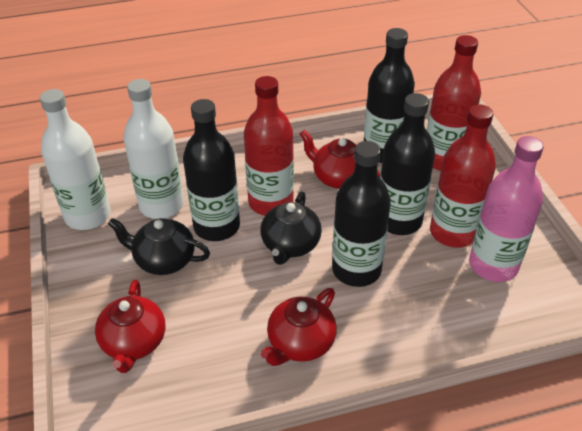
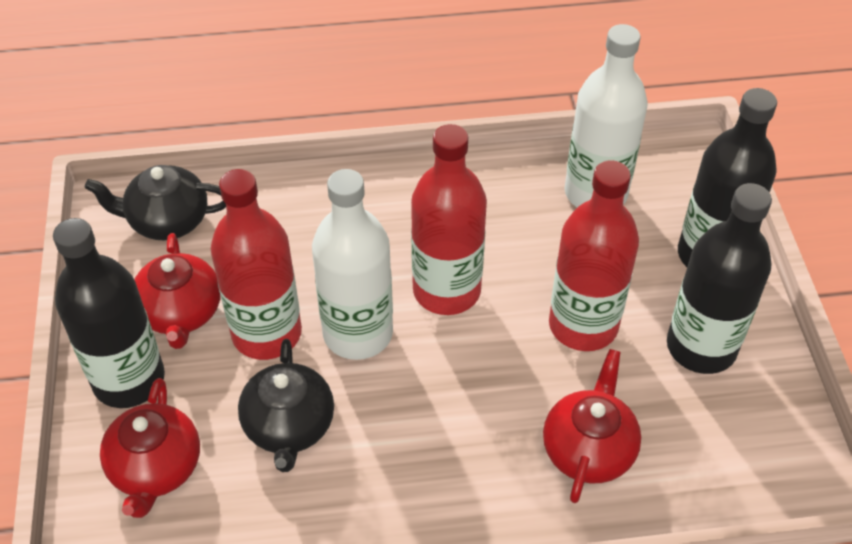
black bottle: 4 -> 3
pink bottle: 1 -> 0

